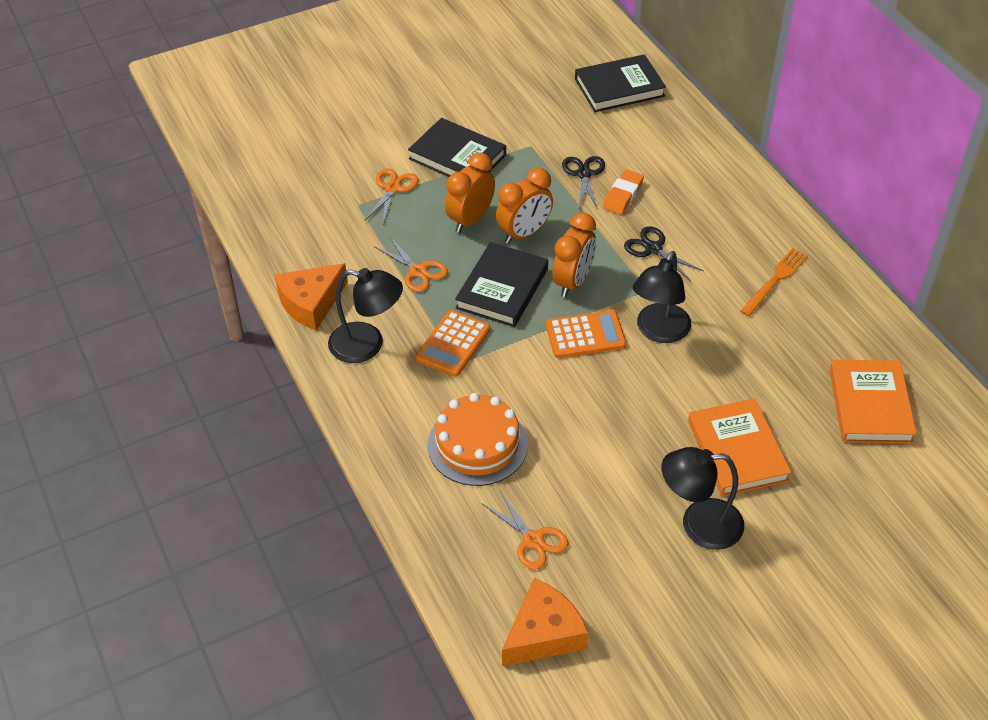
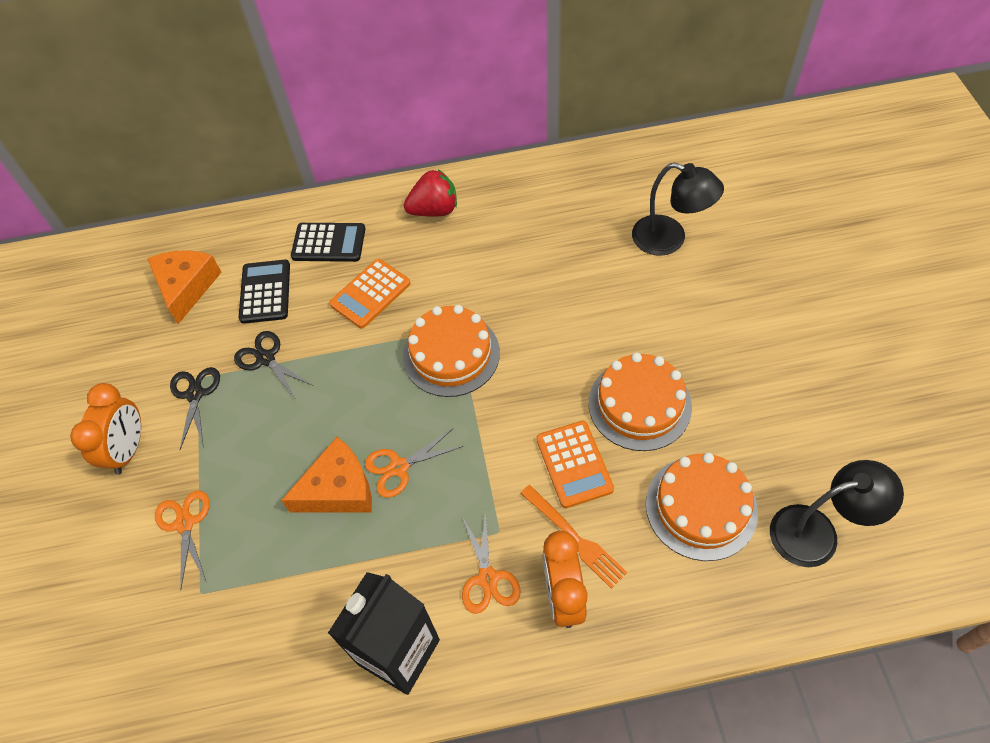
black book: 3 -> 0
black calculator: 0 -> 2
black carton: 0 -> 1
black lamp: 3 -> 2
orange book: 2 -> 0
orange cake: 1 -> 3
orange clock: 3 -> 2
orange eraser: 1 -> 0
red strawberry: 0 -> 1

